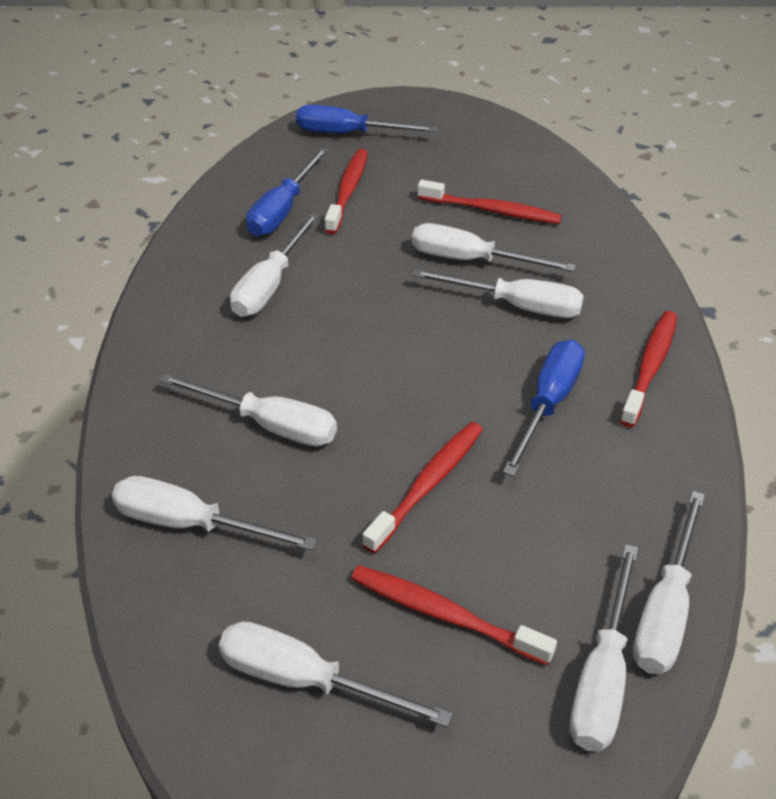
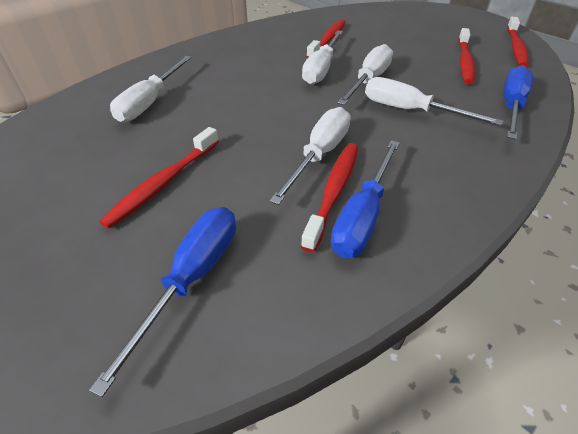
white screwdriver: 8 -> 5

